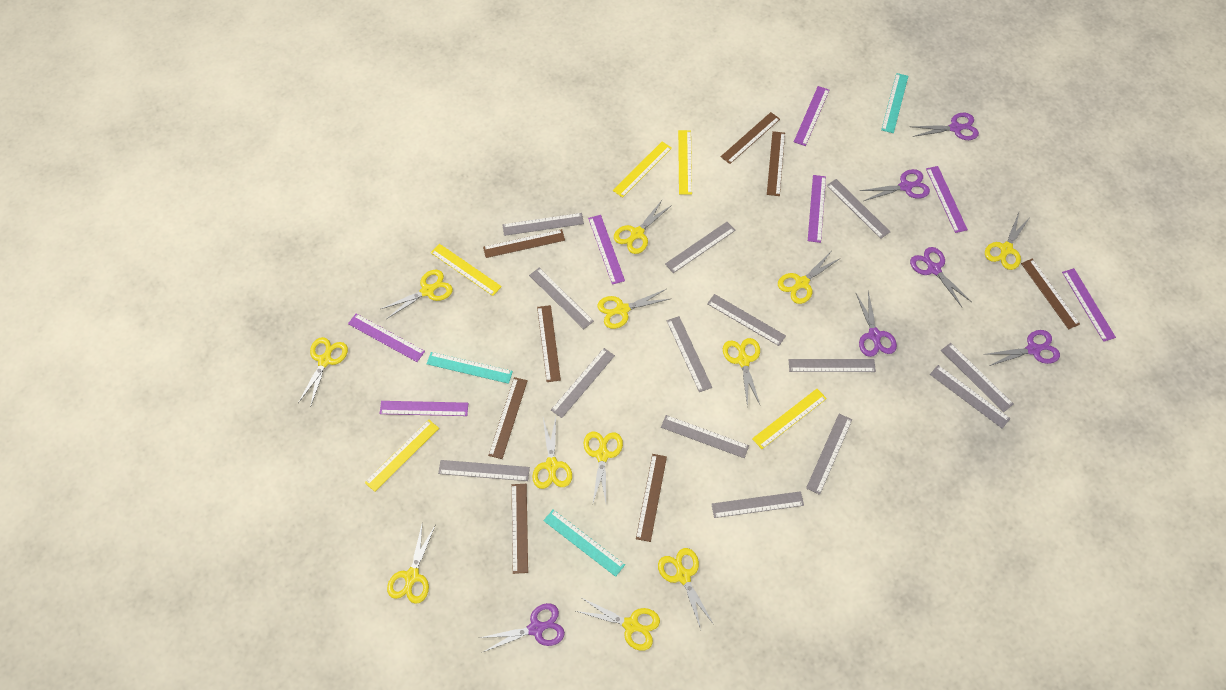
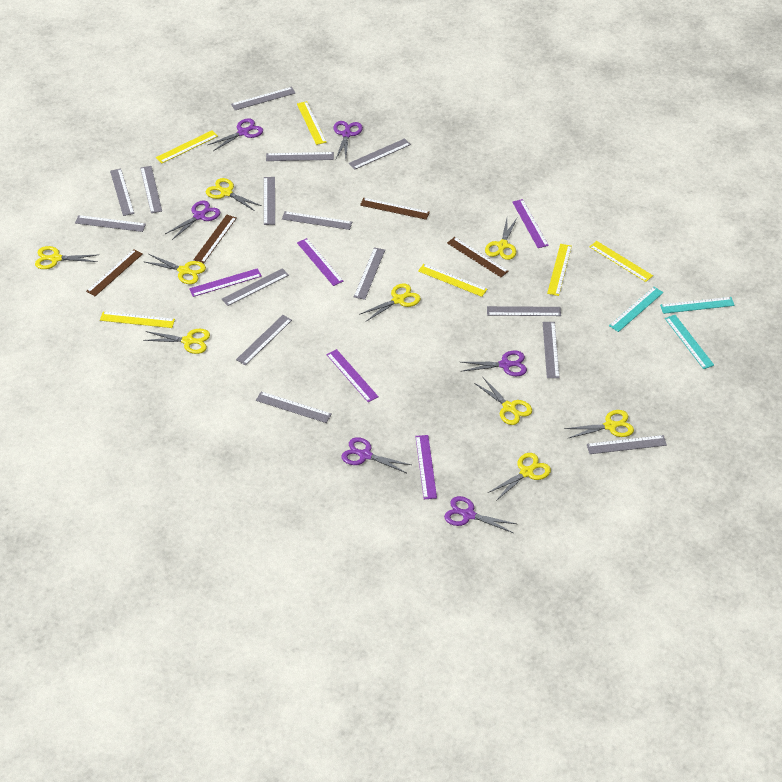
brown ruler: 8 -> 4
grey ruler: 14 -> 15
purple ruler: 7 -> 5
yellow ruler: 5 -> 6
yellow scissors: 12 -> 9

